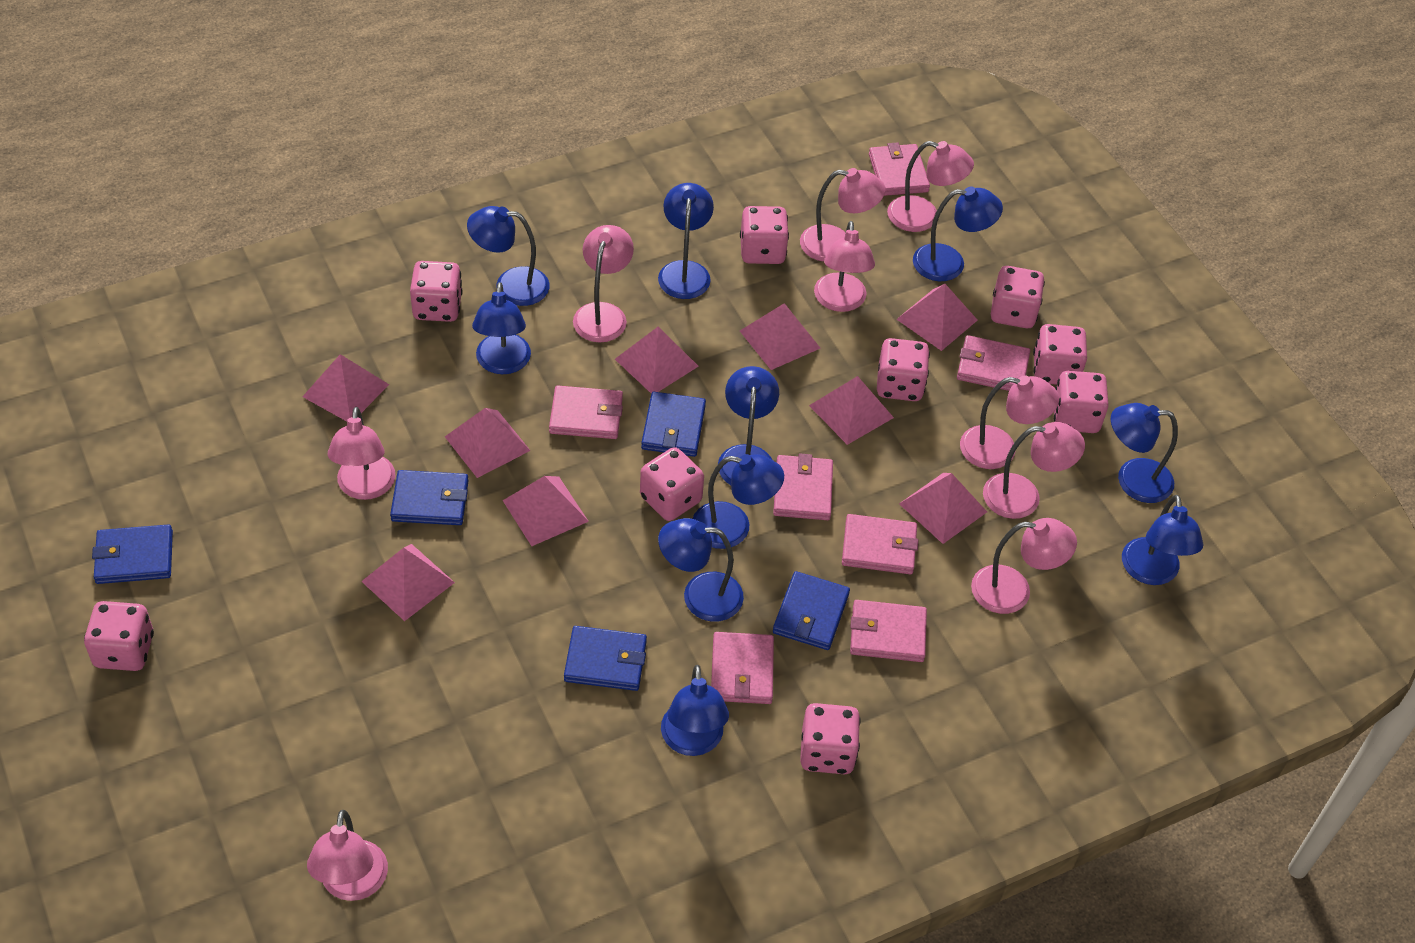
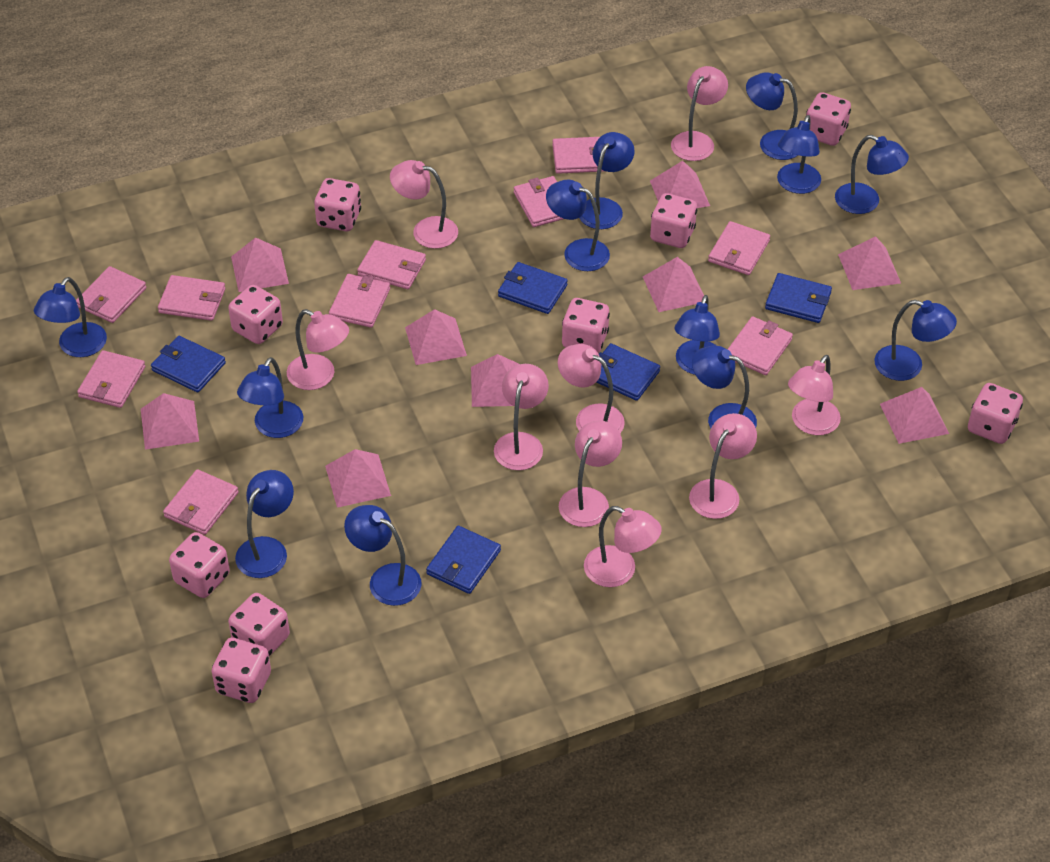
blue lamp: 10 -> 12
pink wallet: 7 -> 10

